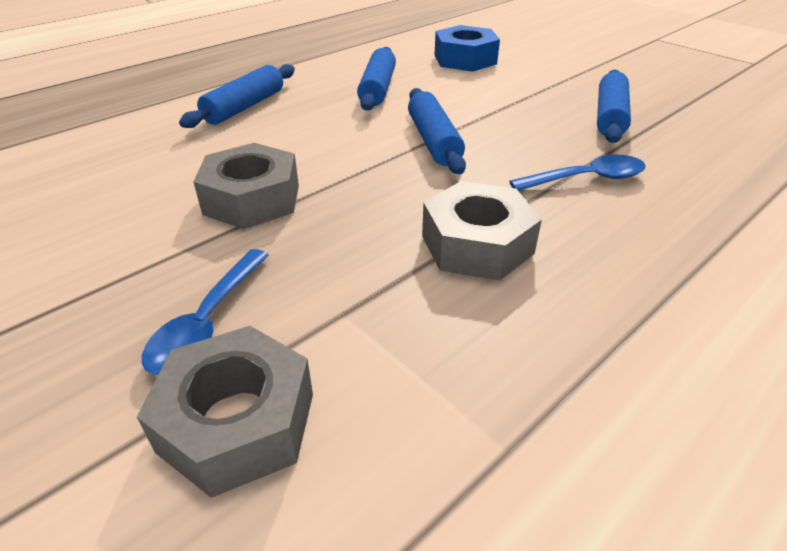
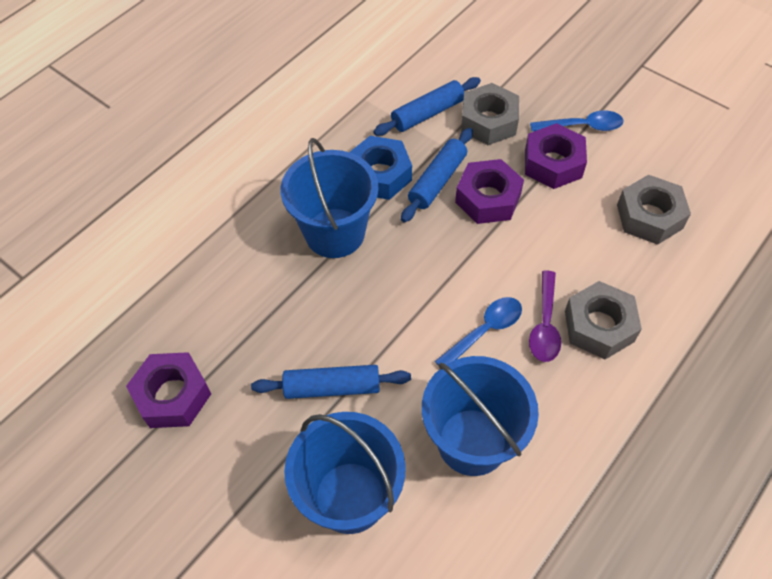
blue bucket: 0 -> 3
blue rolling pin: 4 -> 3
purple nut: 0 -> 3
purple spoon: 0 -> 1

